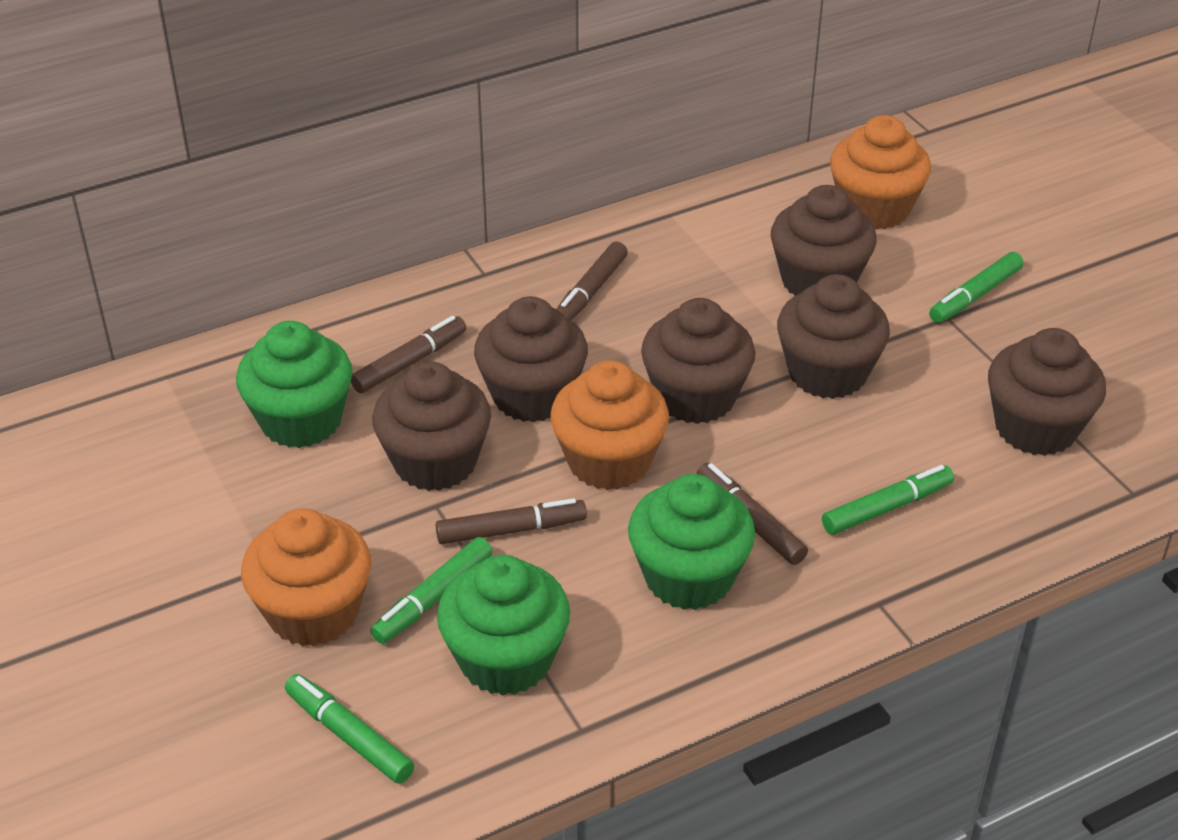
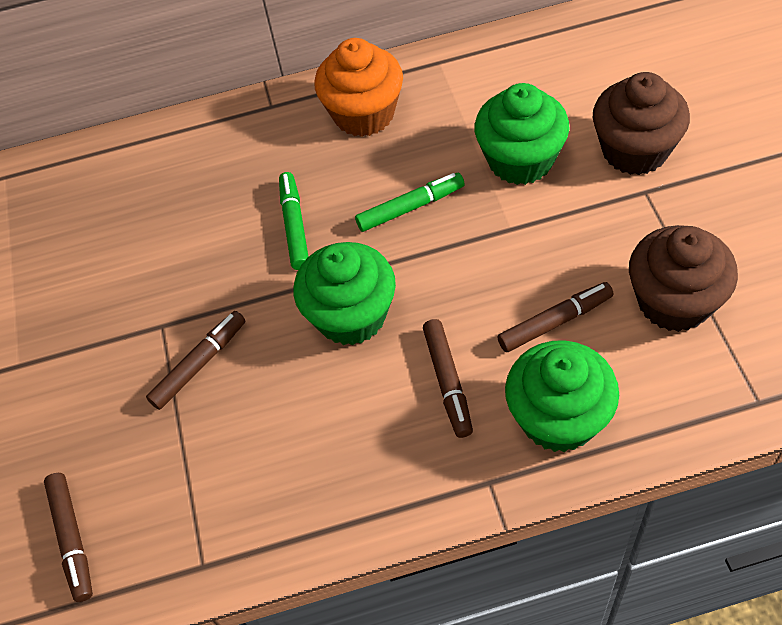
brown cupcake: 6 -> 2
green marker: 4 -> 2
orange cupcake: 3 -> 1

